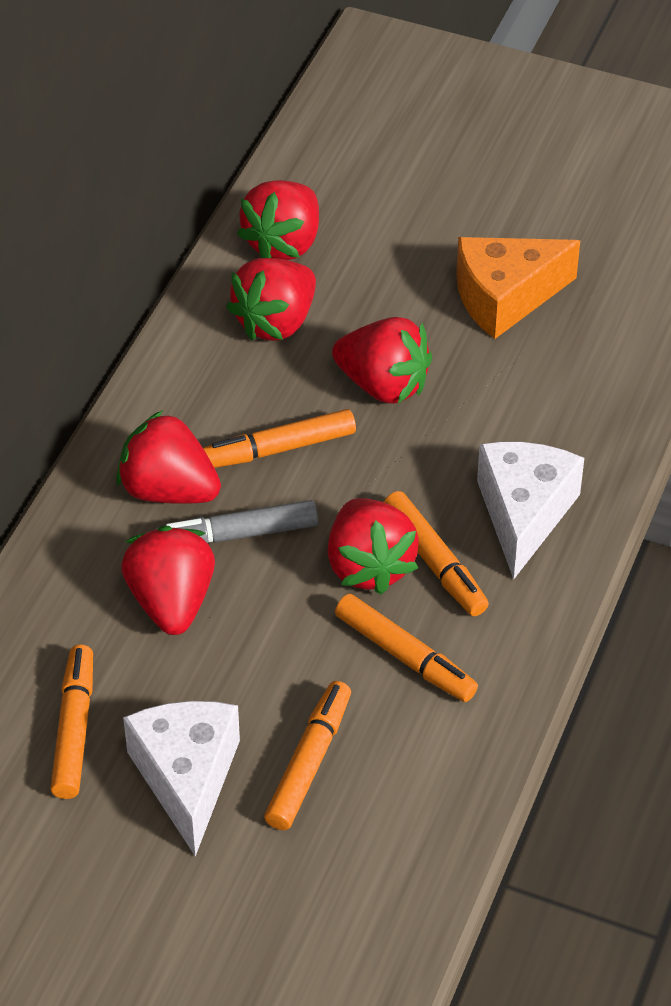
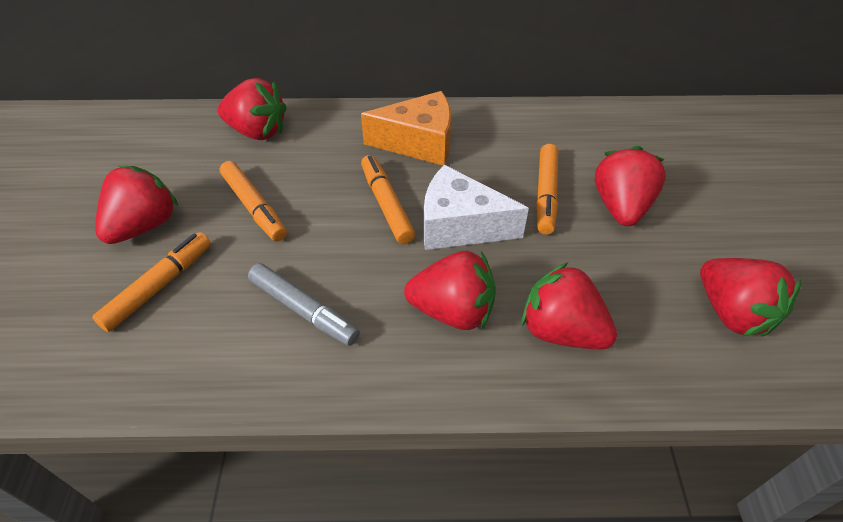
orange marker: 5 -> 4
white cheese: 2 -> 1

